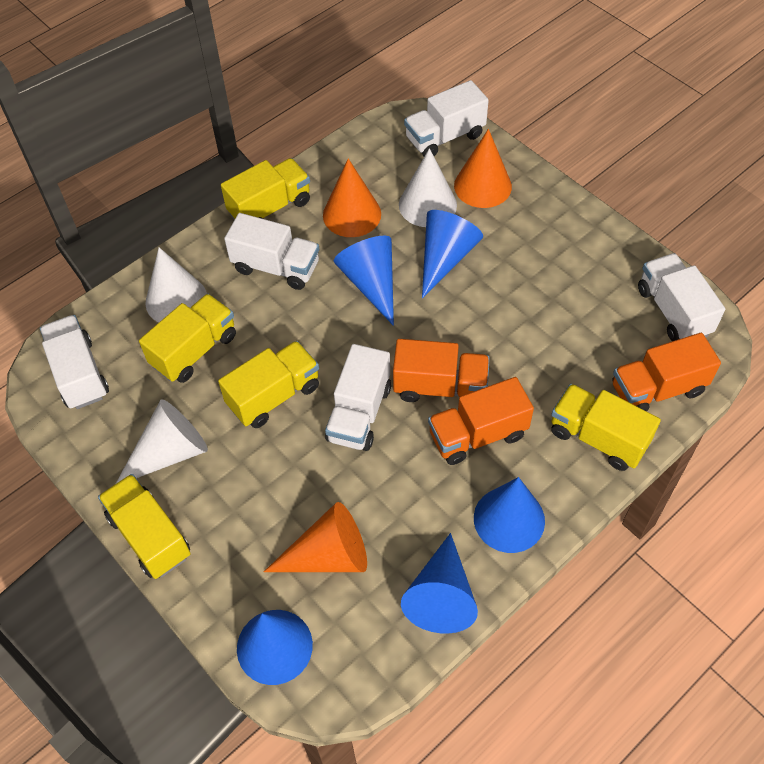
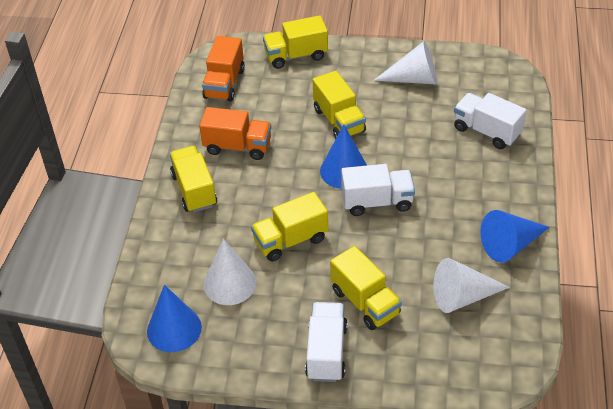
blue cone: 5 -> 3
orange cone: 3 -> 0
orange truck: 3 -> 2
white truck: 5 -> 3

